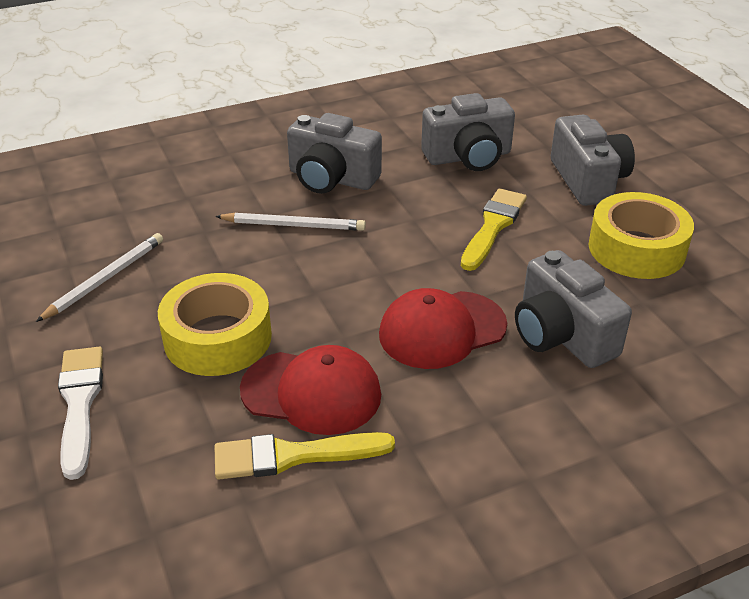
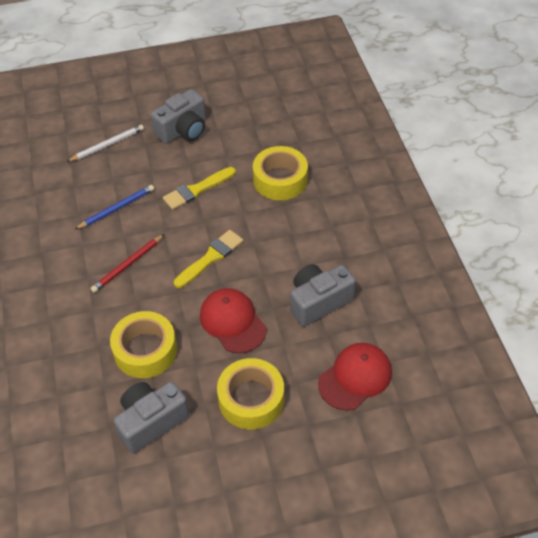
blue pencil: 0 -> 1
grey camera: 4 -> 3
red pencil: 0 -> 1
white brush: 1 -> 0
white pencil: 2 -> 1
yellow tape: 2 -> 3

